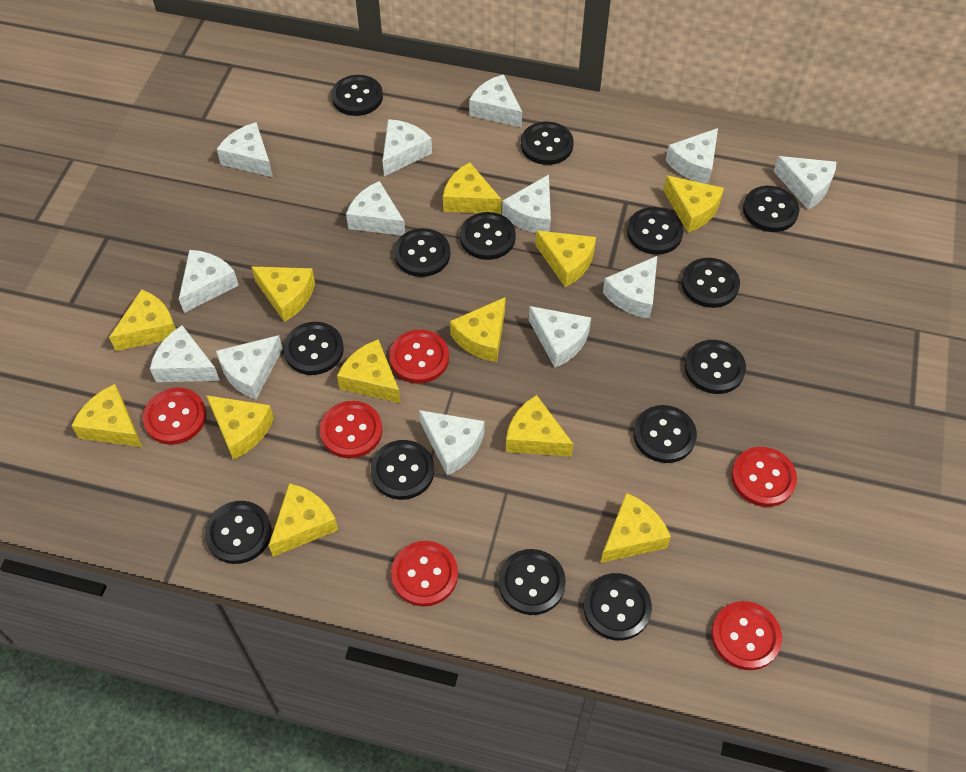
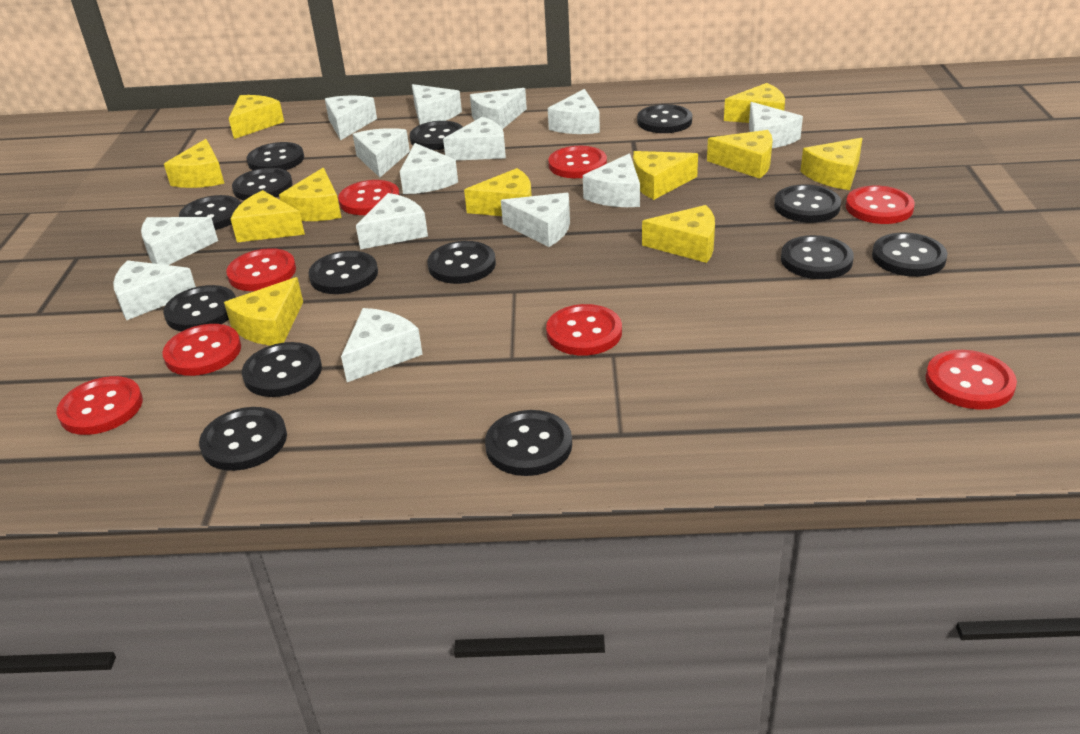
red button: 6 -> 8
white cheese: 13 -> 14
yellow cheese: 12 -> 11

